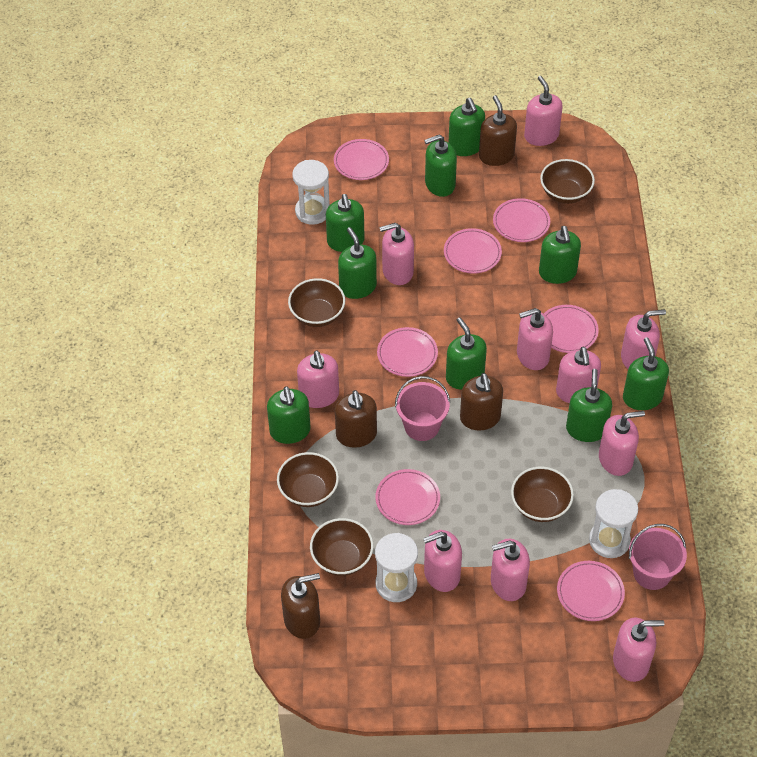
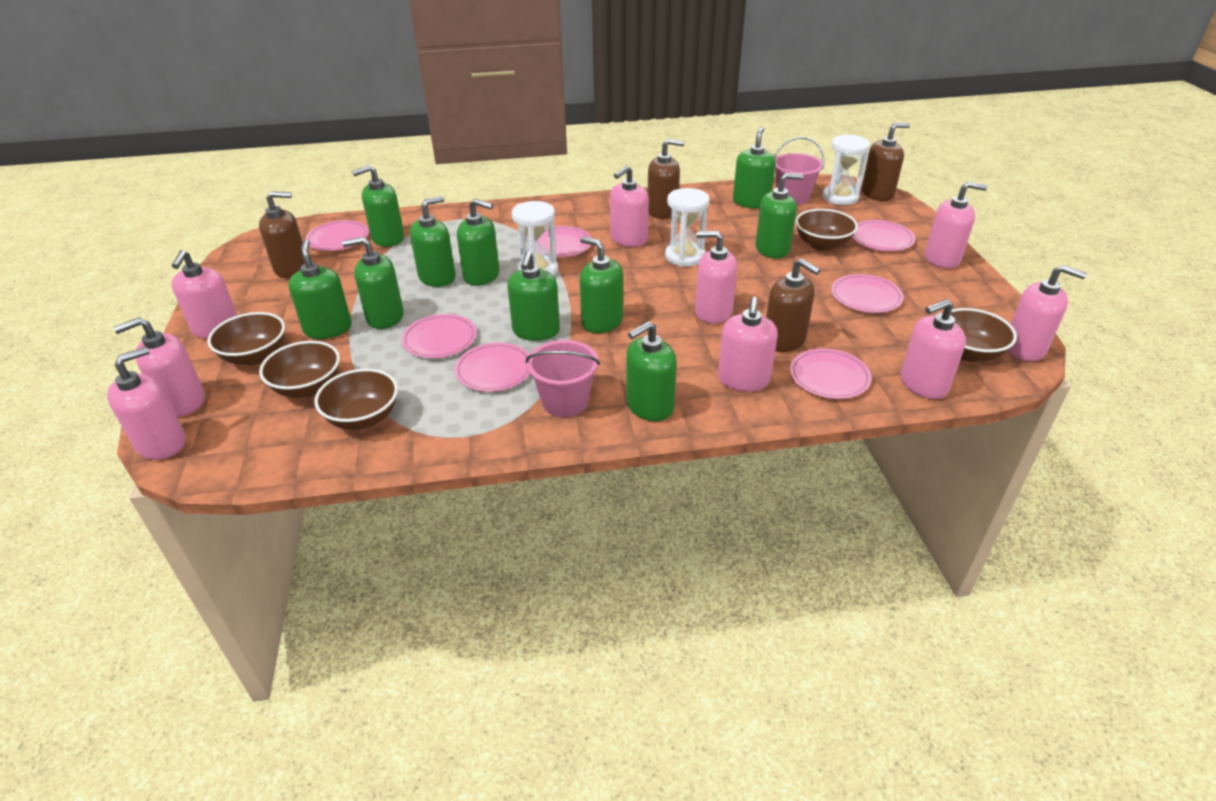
green soap dispenser: 9 -> 10
pink soap dispenser: 10 -> 9

